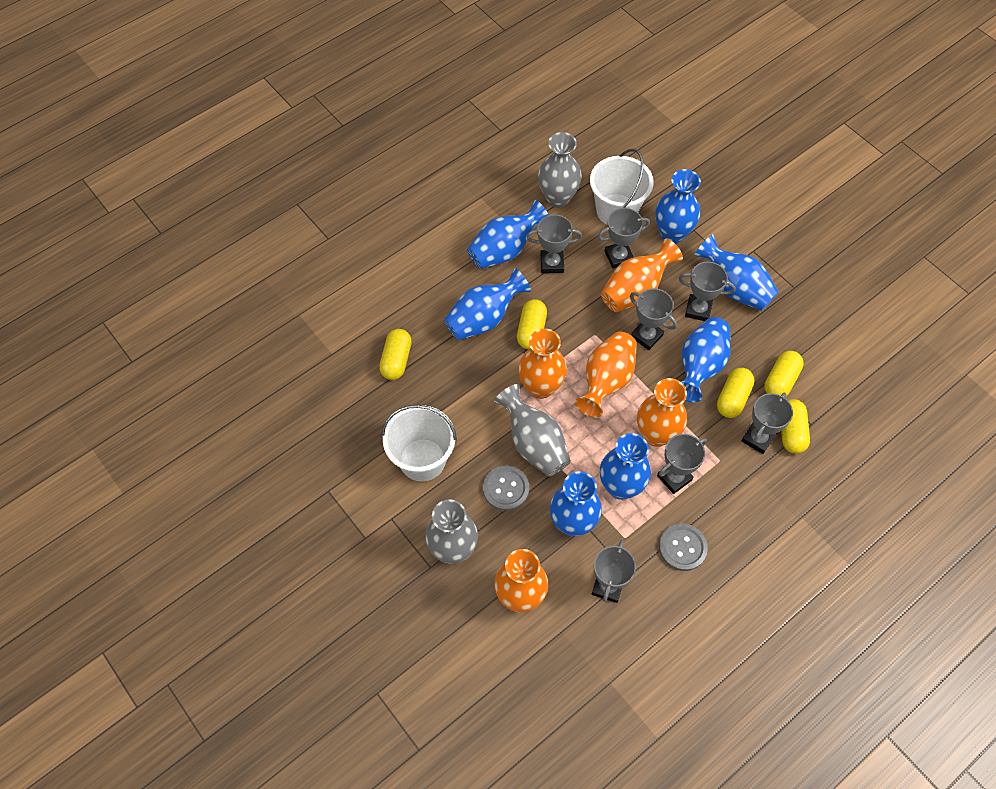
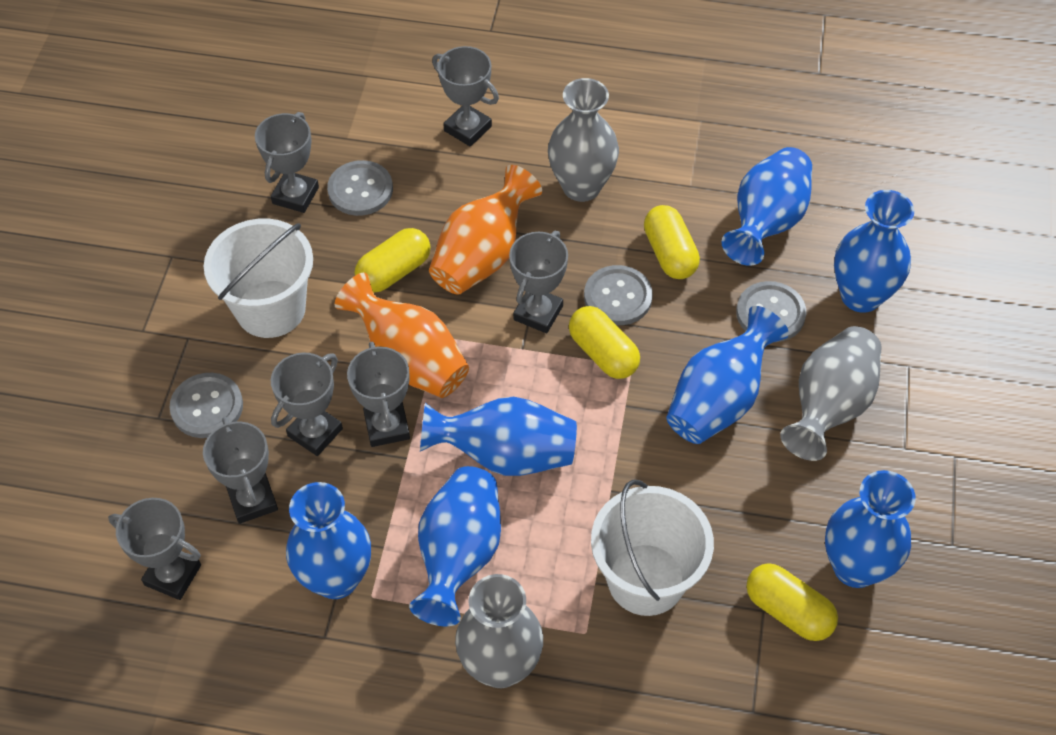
grey button: 2 -> 4
orange vase: 5 -> 2
yellow capsule: 5 -> 4

